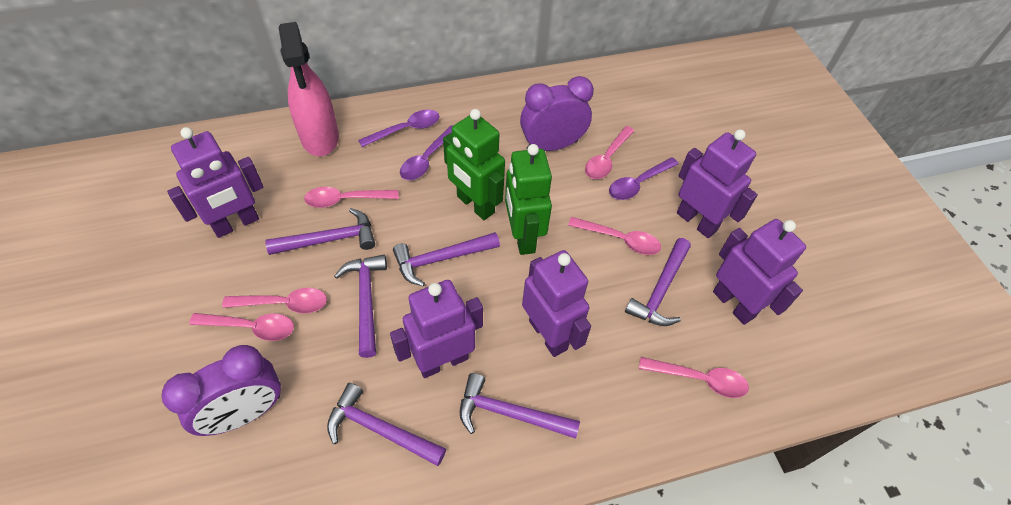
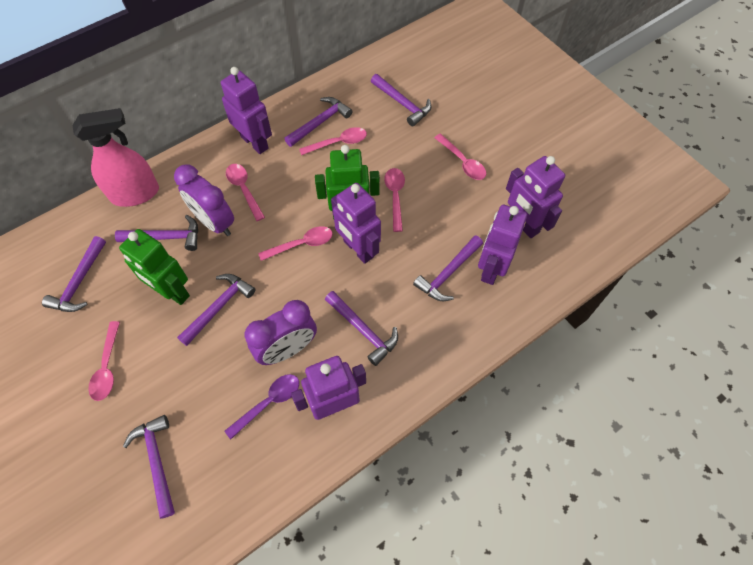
purple hammer: 6 -> 8
purple spoon: 3 -> 1

